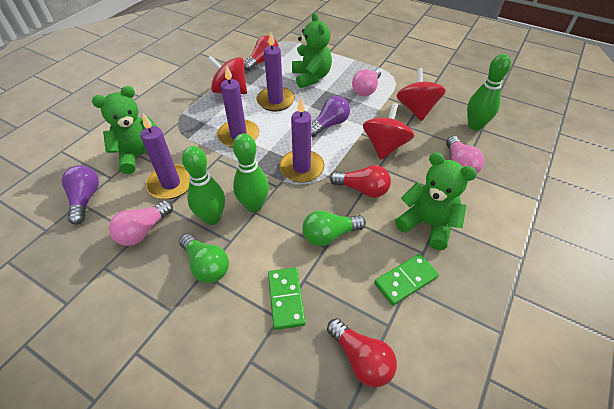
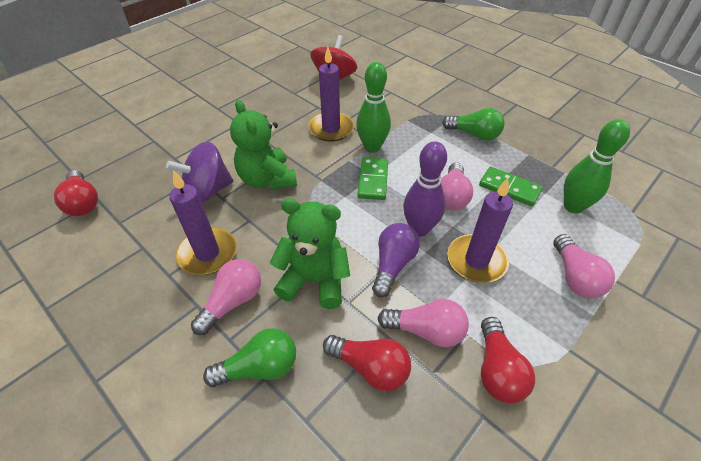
green bowling pin: 3 -> 2
green teddy bear: 3 -> 2
pink light bulb: 3 -> 4
purple bowling pin: 0 -> 1
purple candle: 4 -> 3
purple light bulb: 2 -> 1
purple spinning top: 0 -> 1
red spinning top: 3 -> 1

